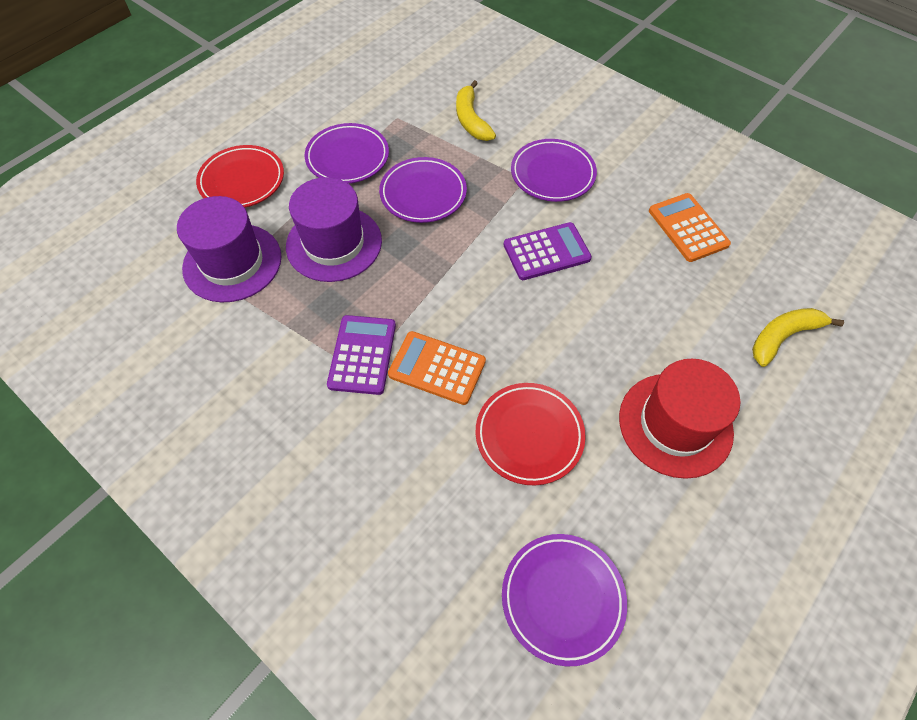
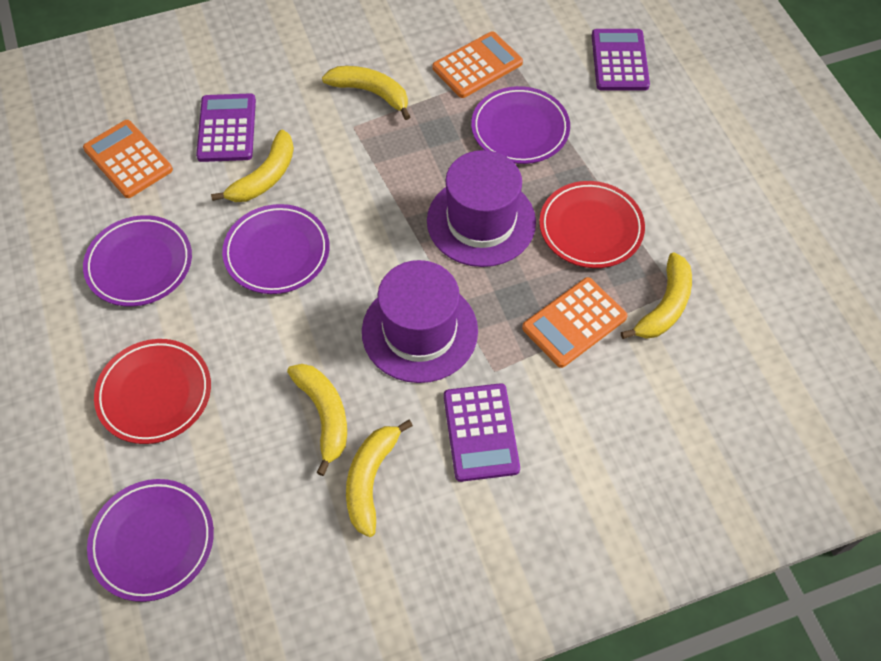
orange calculator: 2 -> 3
purple calculator: 2 -> 3
red hat: 1 -> 0
yellow banana: 2 -> 5

